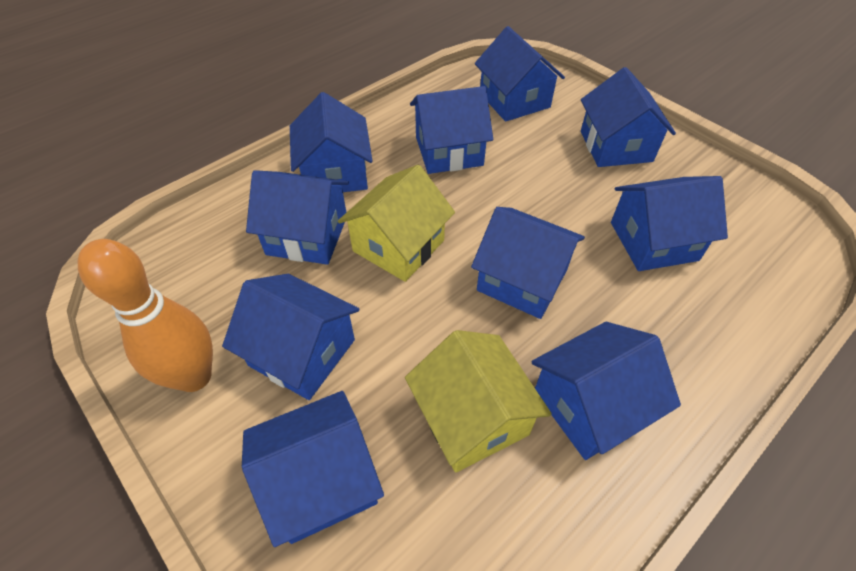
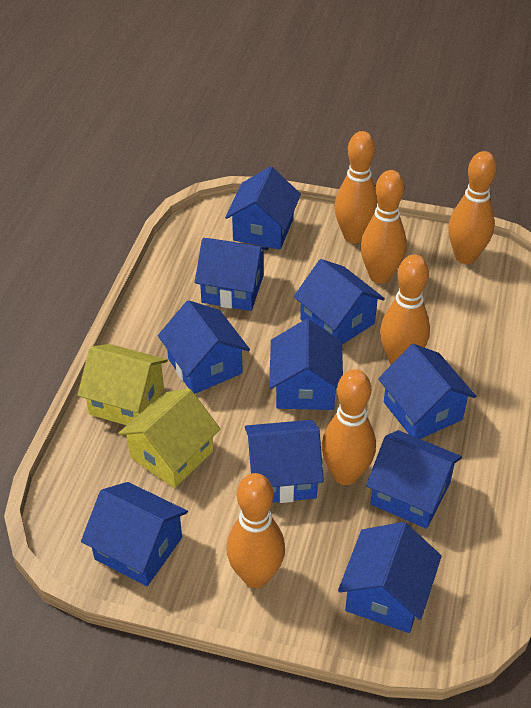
orange bowling pin: 1 -> 6

